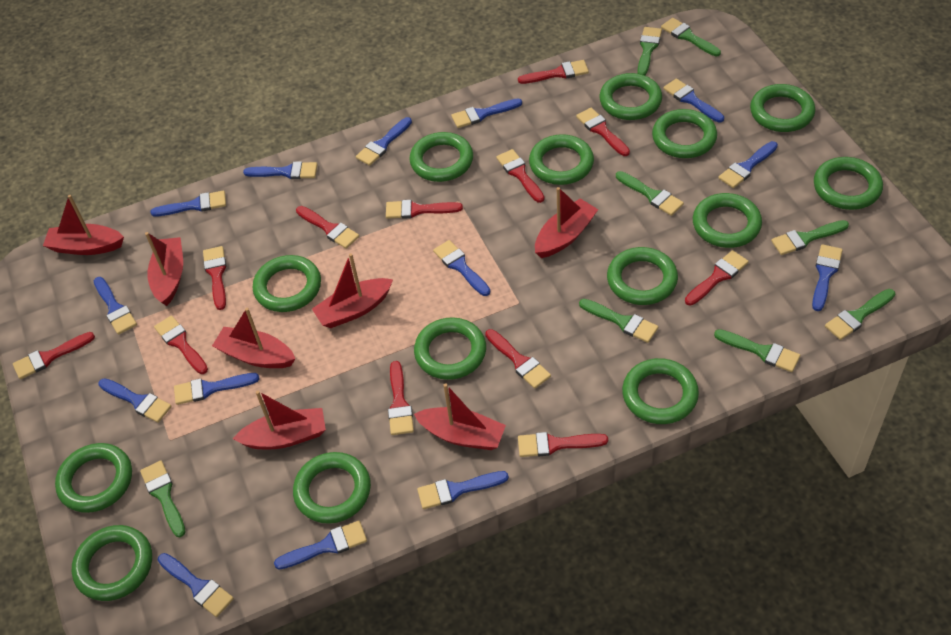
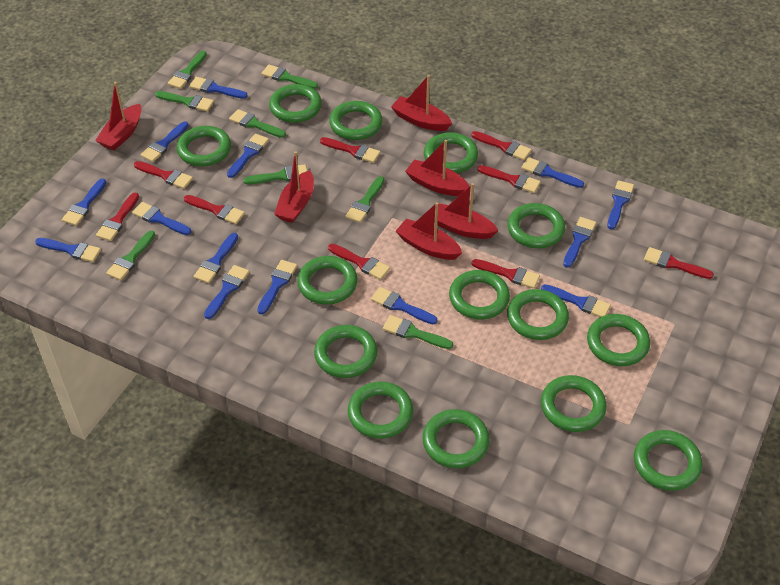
red boat: 7 -> 6
red brush: 12 -> 9

